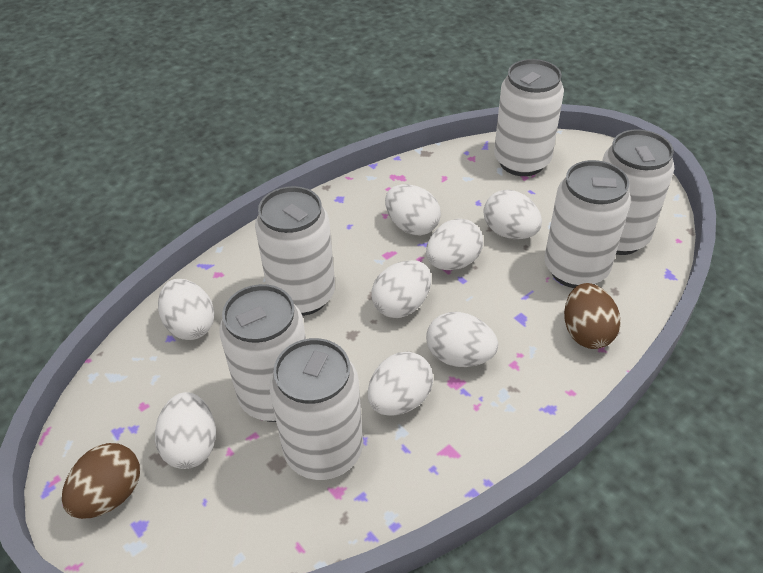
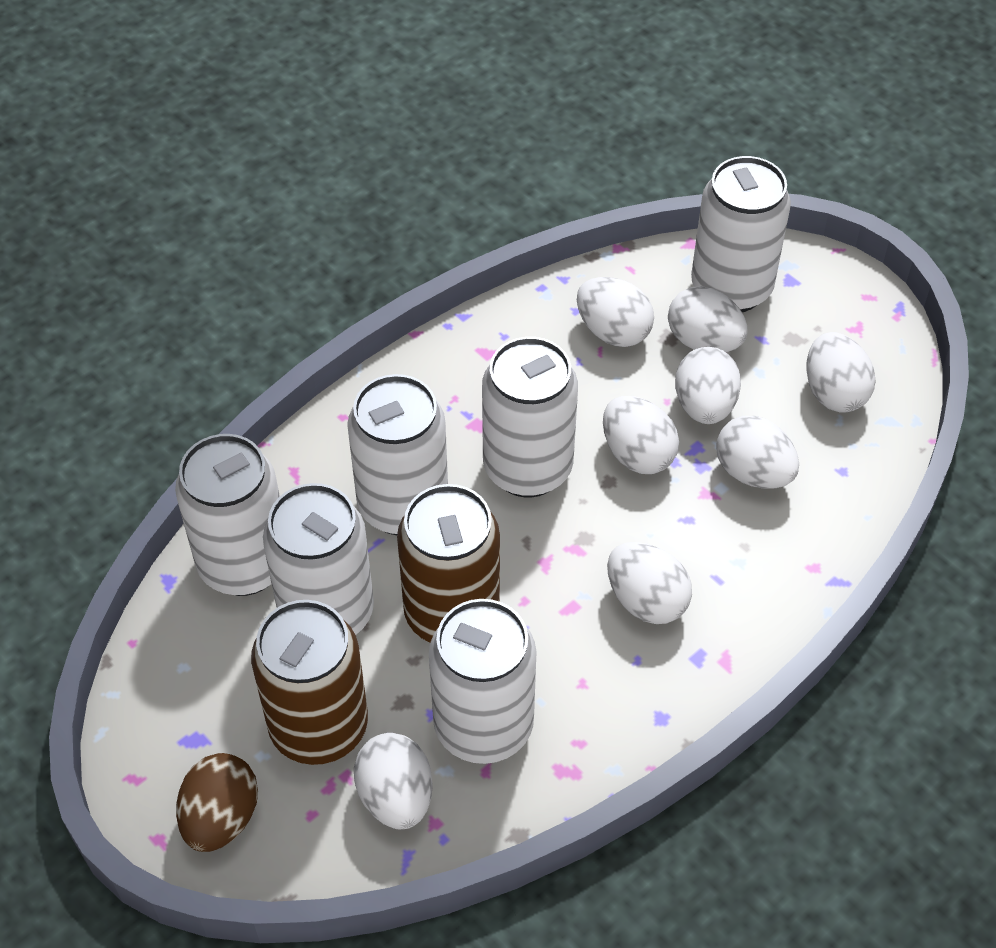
brown can: 0 -> 2
brown egg: 2 -> 1

